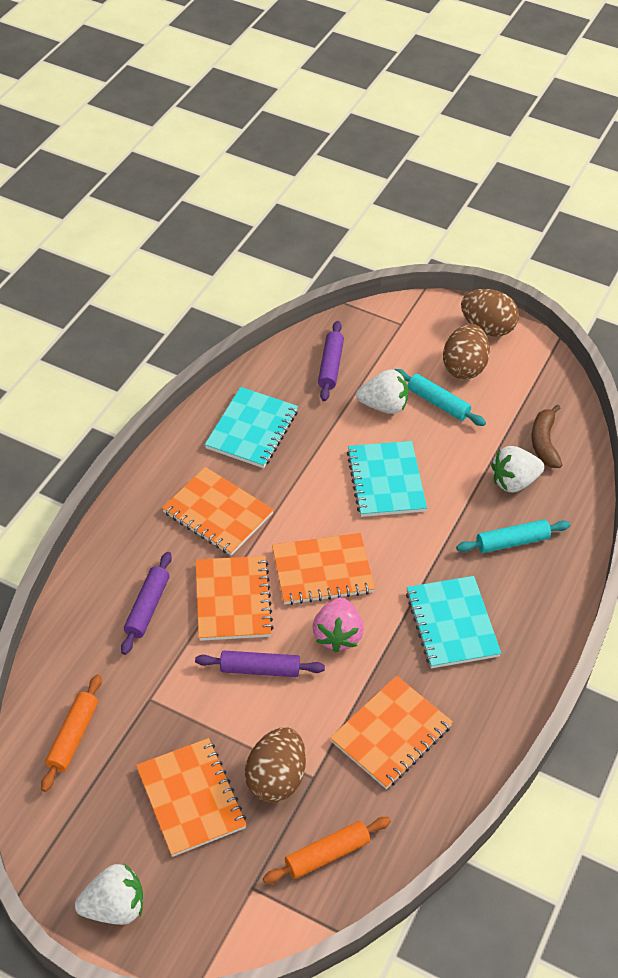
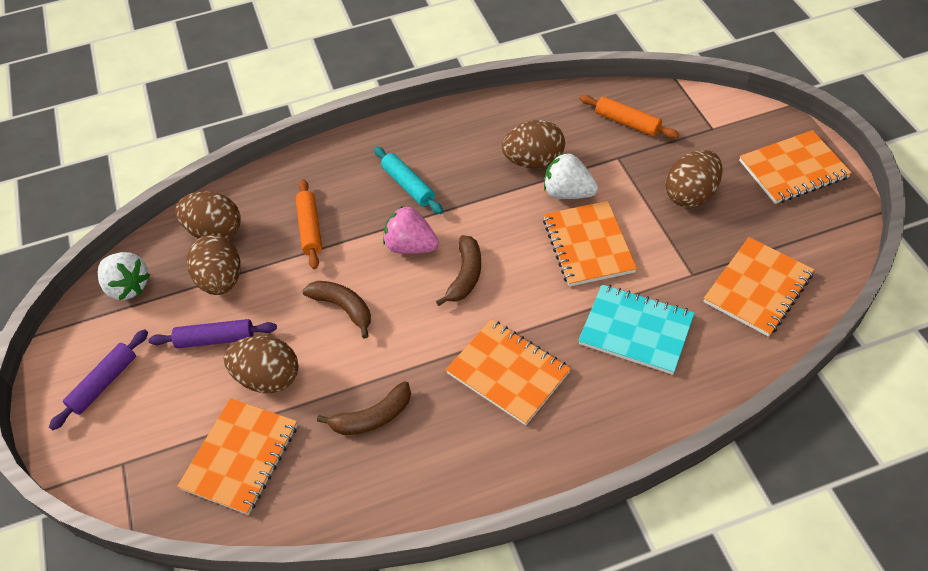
brown banana: 1 -> 3
brown egg: 3 -> 5
purple rolling pin: 3 -> 2
turquoise notebook: 3 -> 1
turquoise rolling pin: 2 -> 1
white strawberry: 3 -> 2

